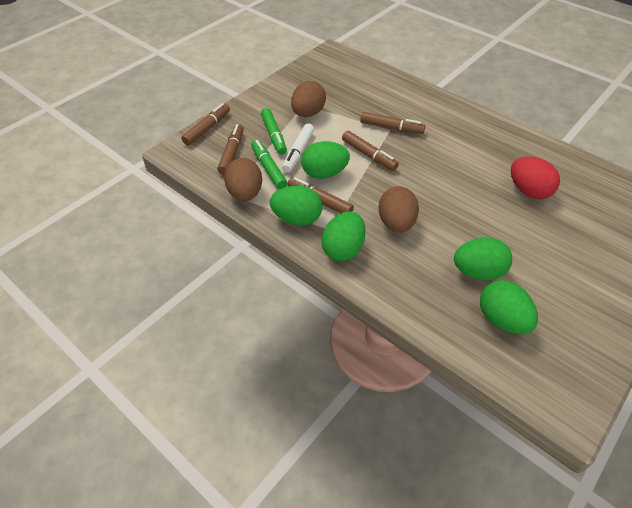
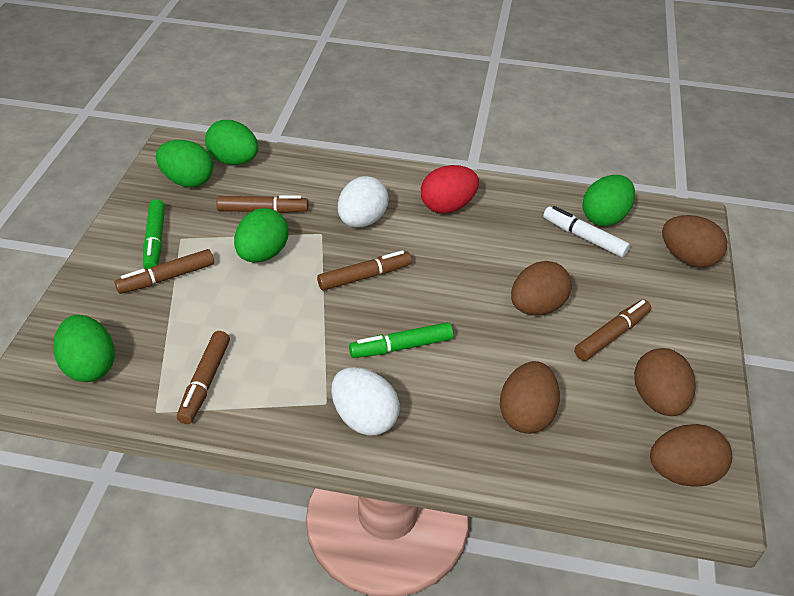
brown egg: 3 -> 5
white egg: 0 -> 2

